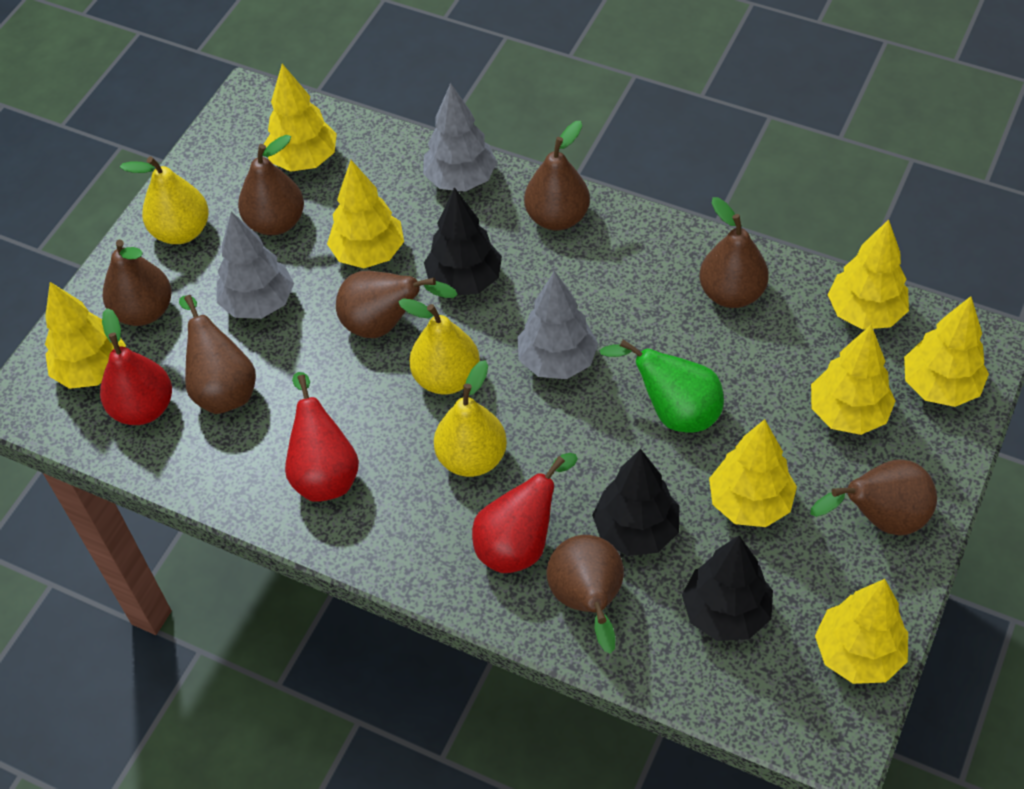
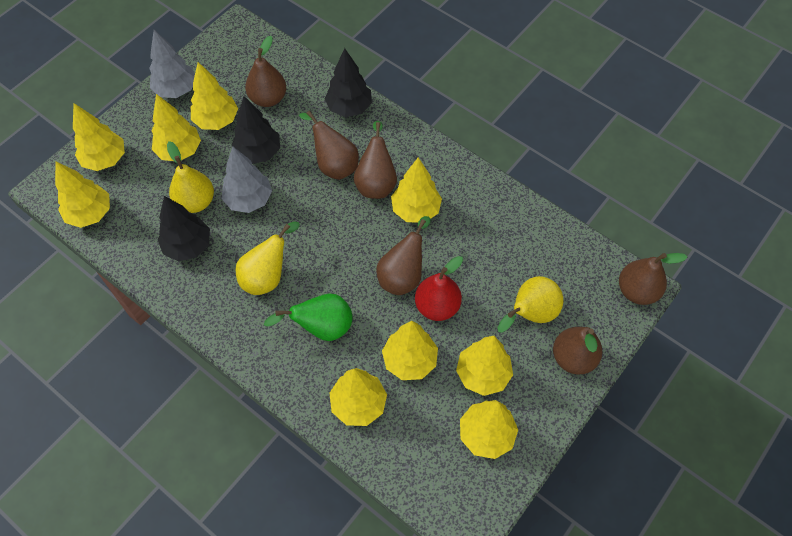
brown pear: 8 -> 6
grey tree: 3 -> 2
red pear: 3 -> 1
yellow tree: 8 -> 9

